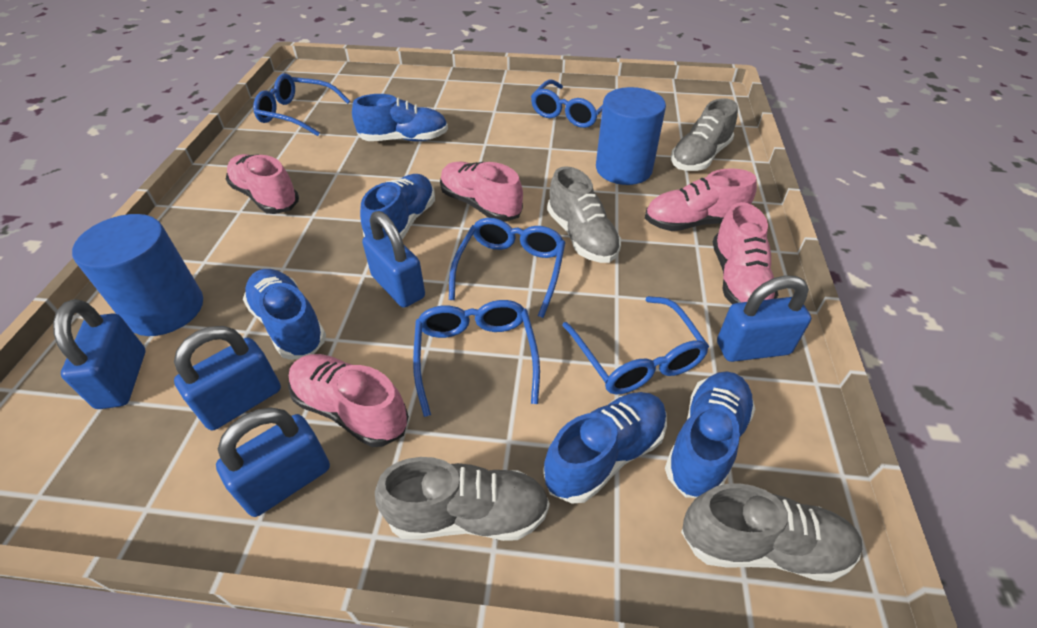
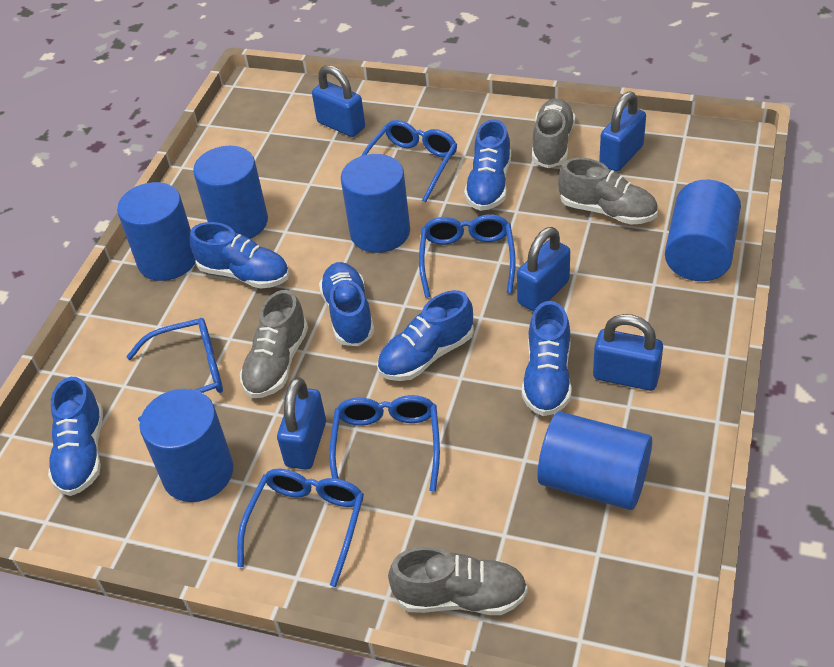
blue cylinder: 2 -> 6
blue shoe: 5 -> 6
pink shoe: 5 -> 0

